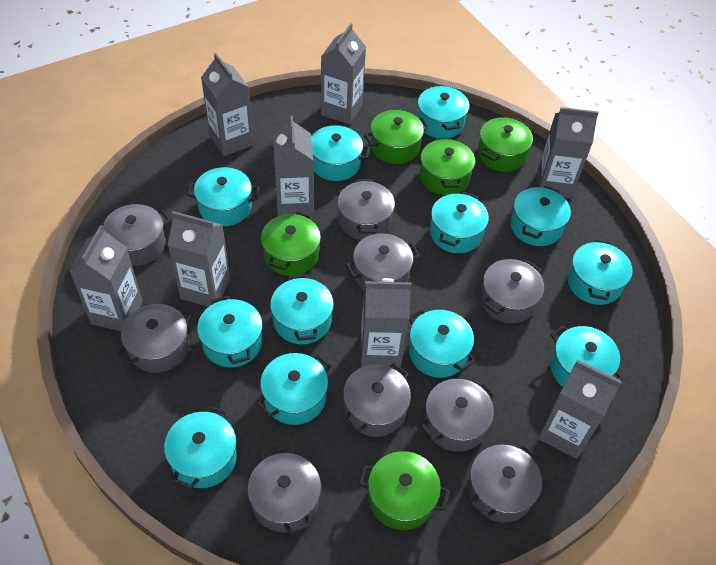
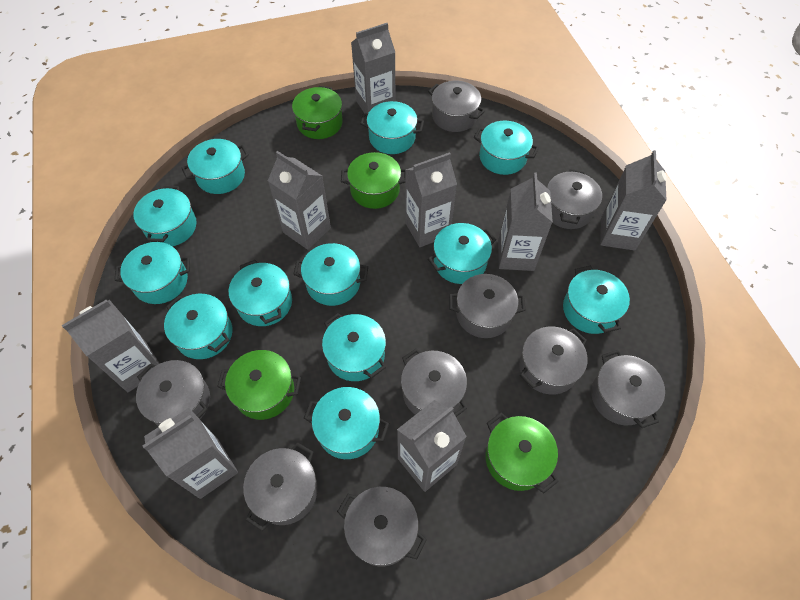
green pot: 5 -> 4

